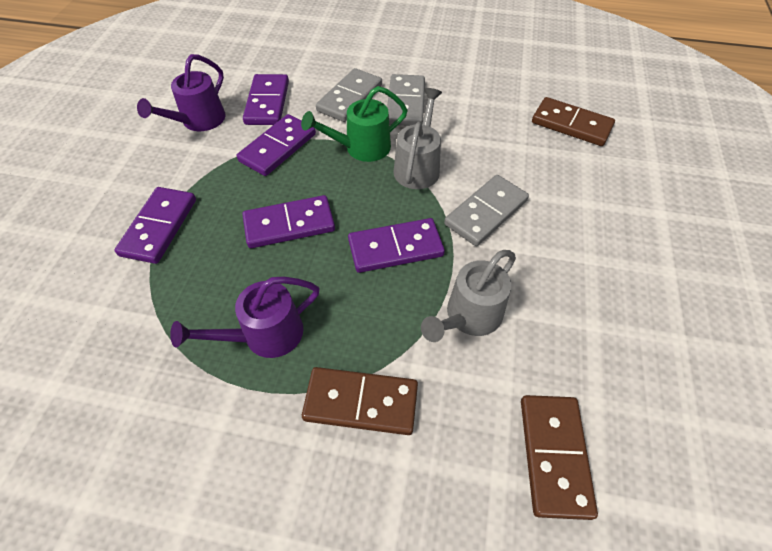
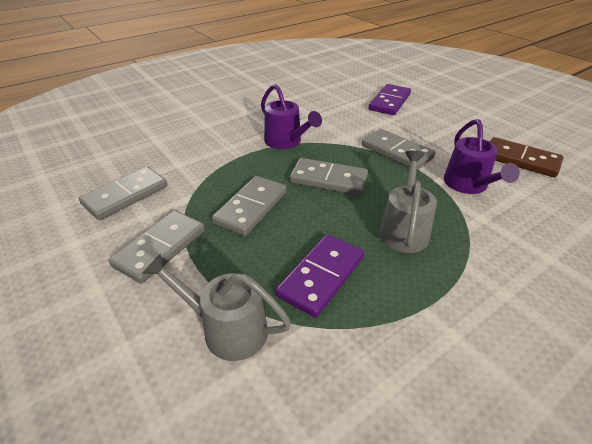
brown domino: 3 -> 1
green watering can: 1 -> 0
grey domino: 3 -> 5
purple domino: 5 -> 2

